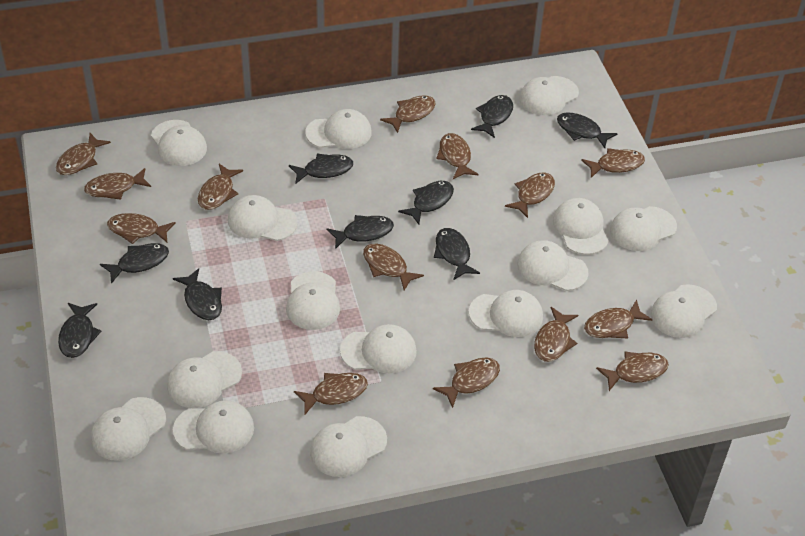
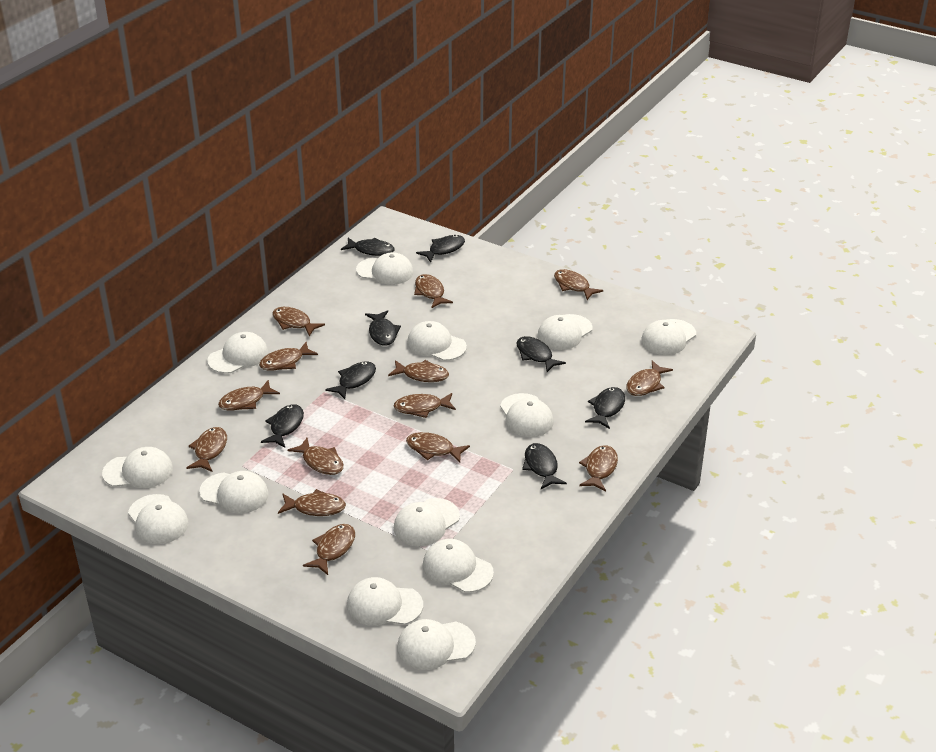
black fish: 9 -> 8
white cap: 15 -> 13

